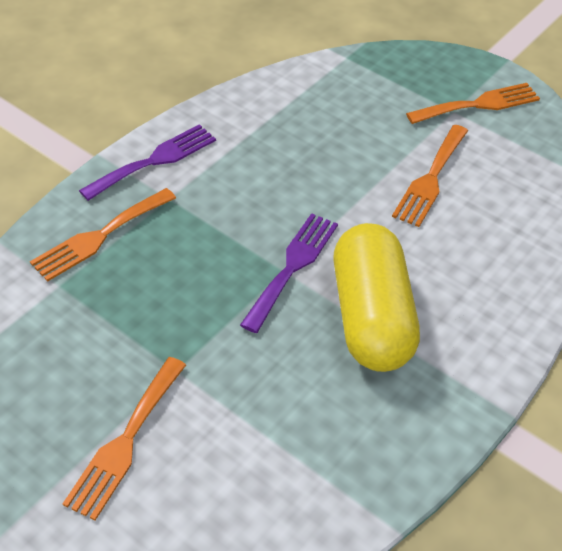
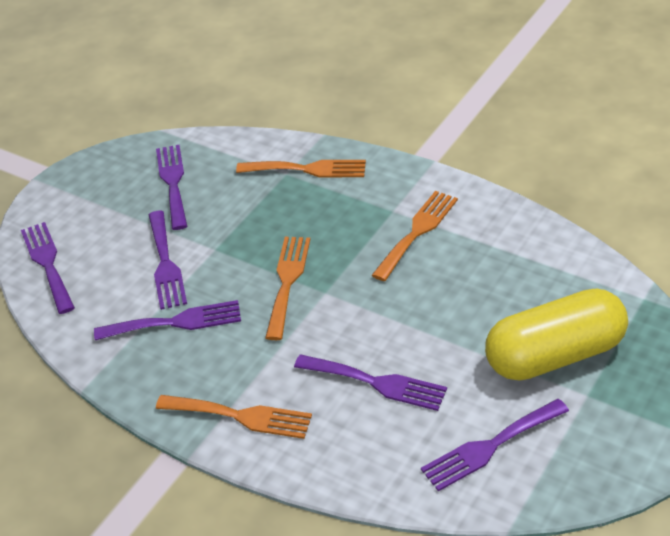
purple fork: 2 -> 6

